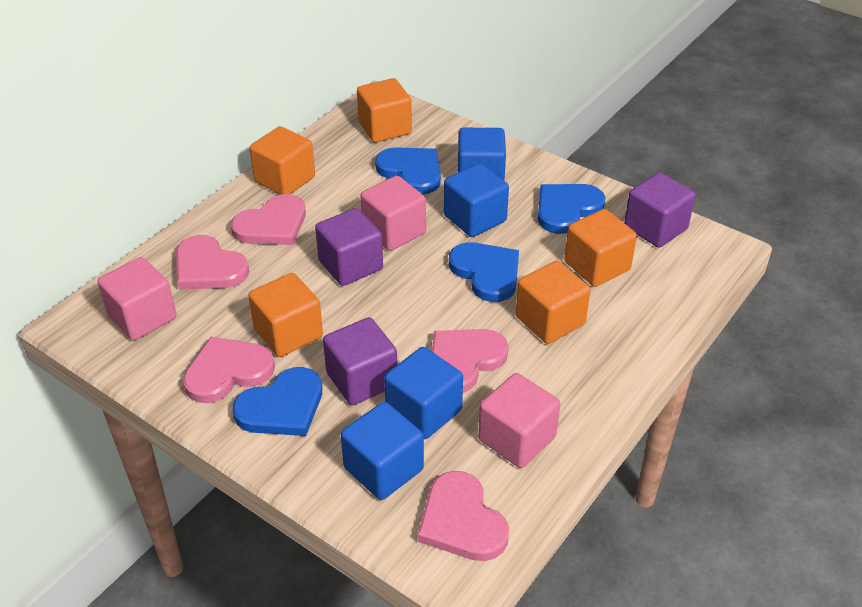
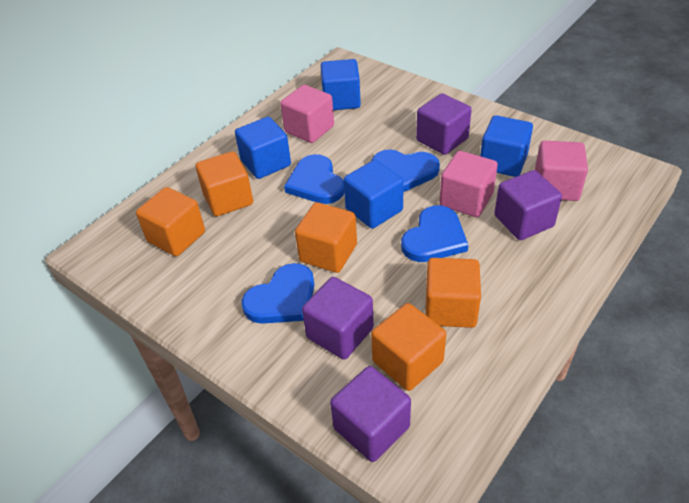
pink heart: 5 -> 0
purple cube: 3 -> 4

